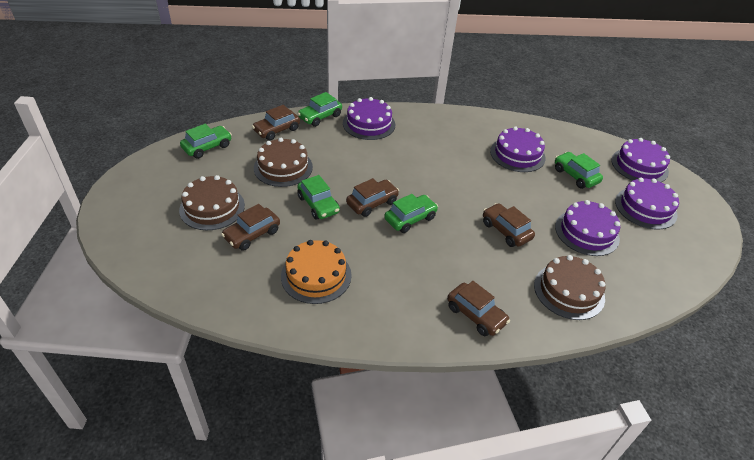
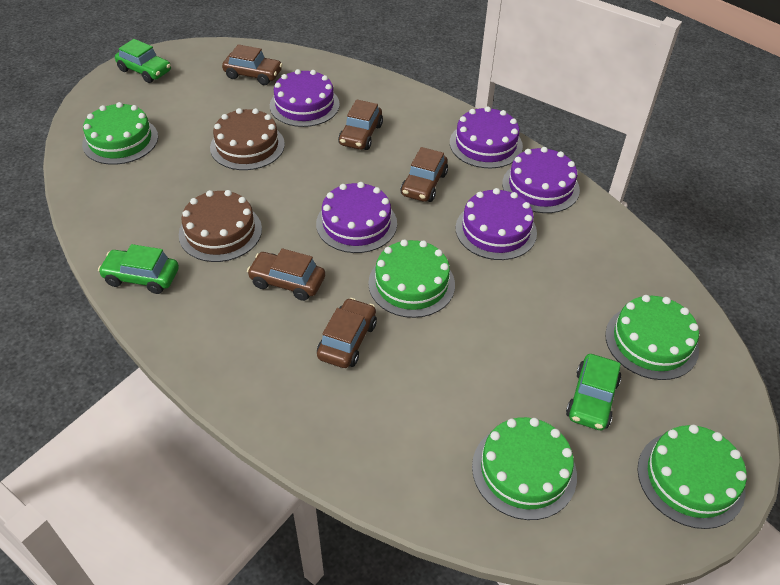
brown cake: 3 -> 2
green cake: 0 -> 5
green car: 5 -> 3
orange cake: 1 -> 0

